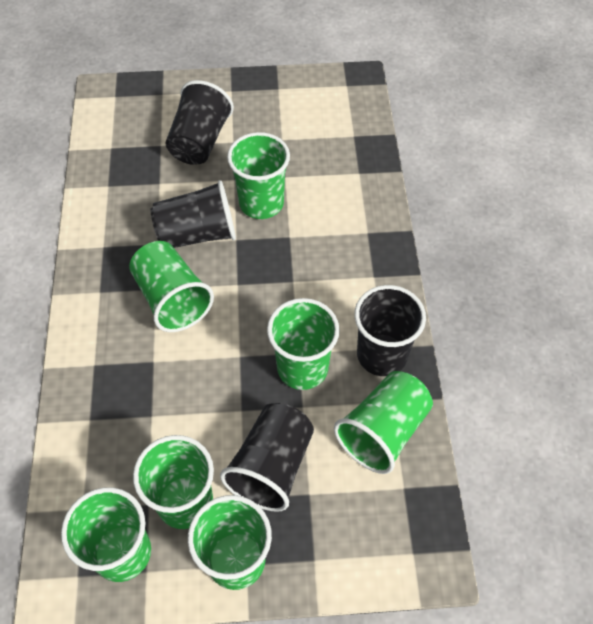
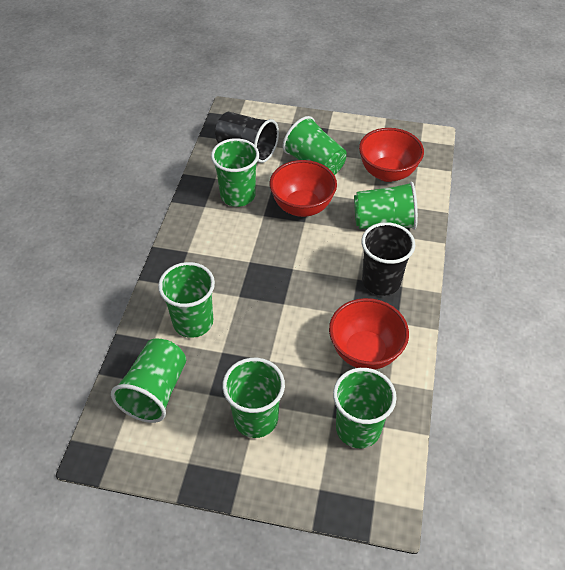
black cup: 4 -> 2
red bowl: 0 -> 3

